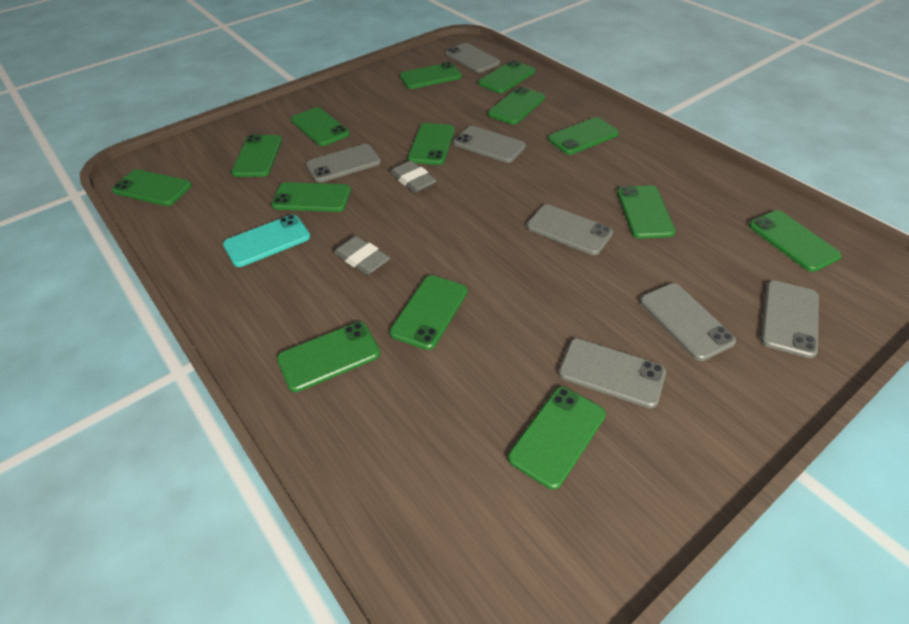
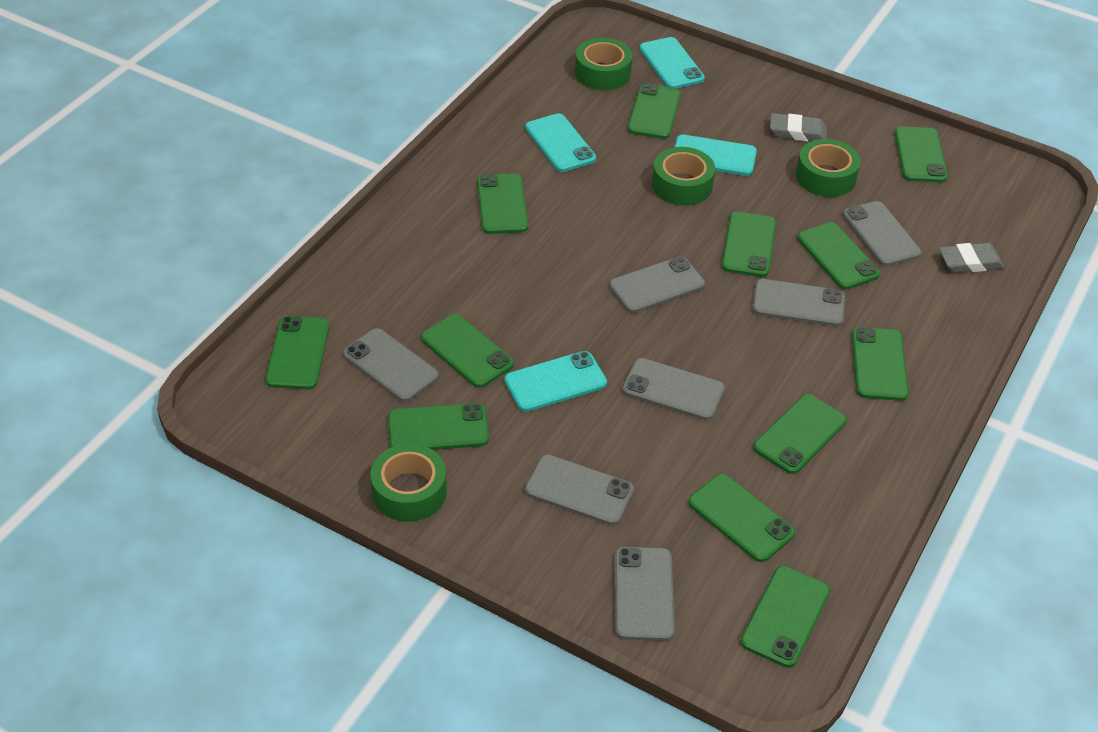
green phone: 14 -> 12
green tape: 0 -> 4
turquoise phone: 1 -> 4

